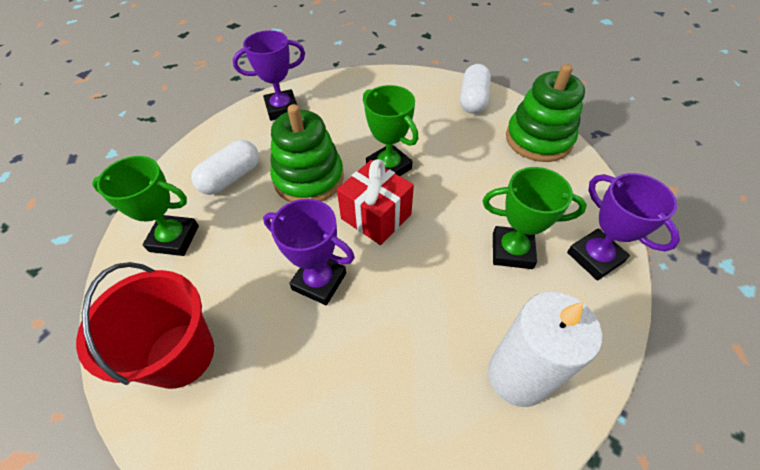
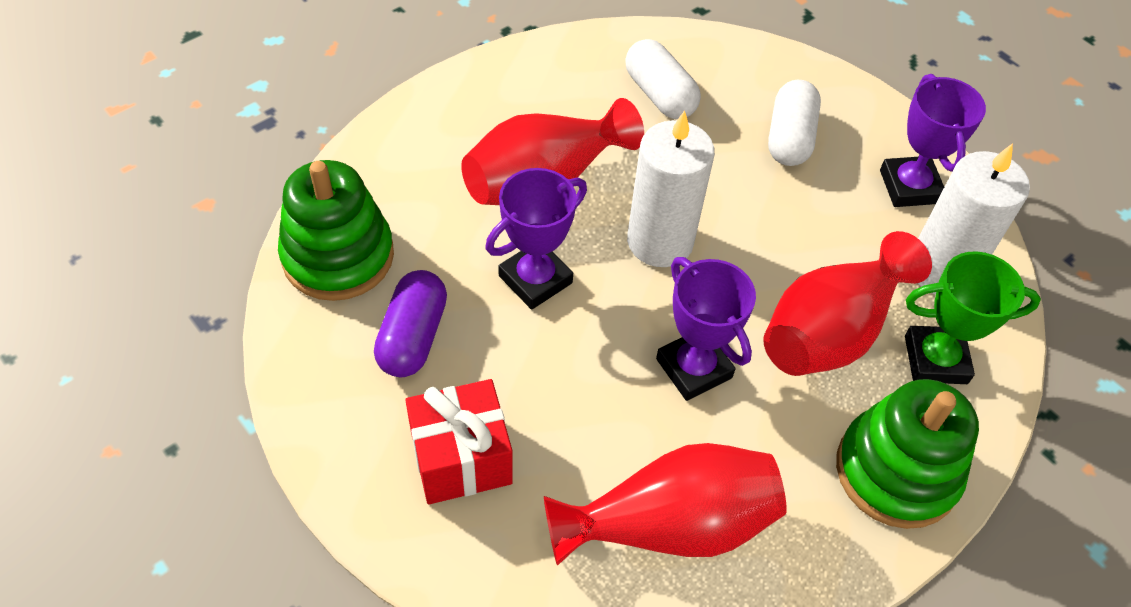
green trophy: 3 -> 1
purple capsule: 0 -> 1
red bucket: 1 -> 0
red vase: 0 -> 3
white candle: 1 -> 2

